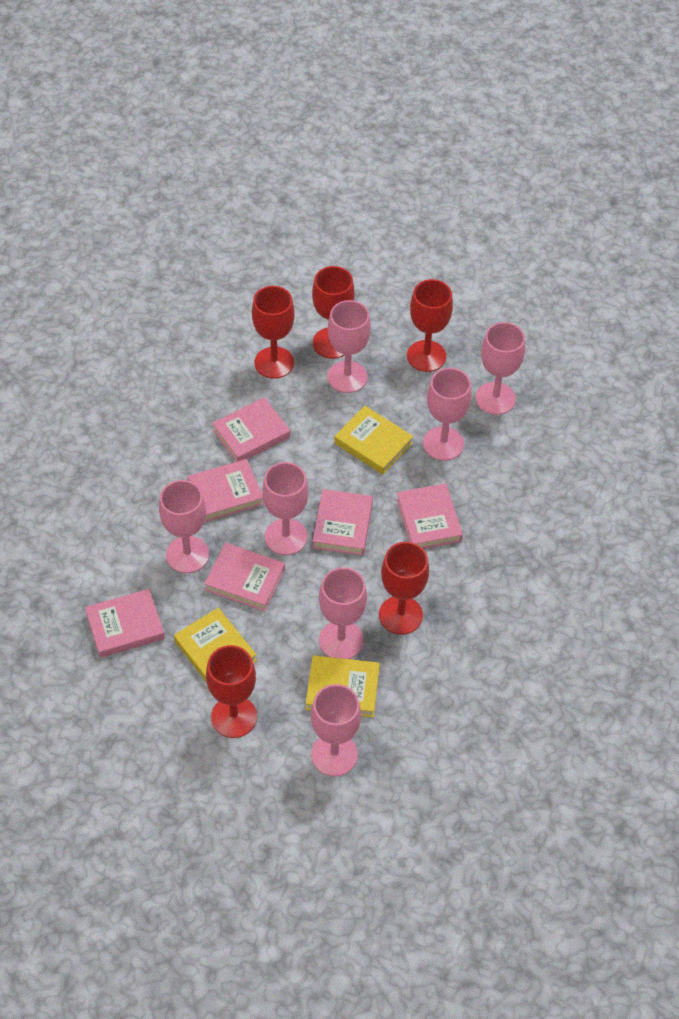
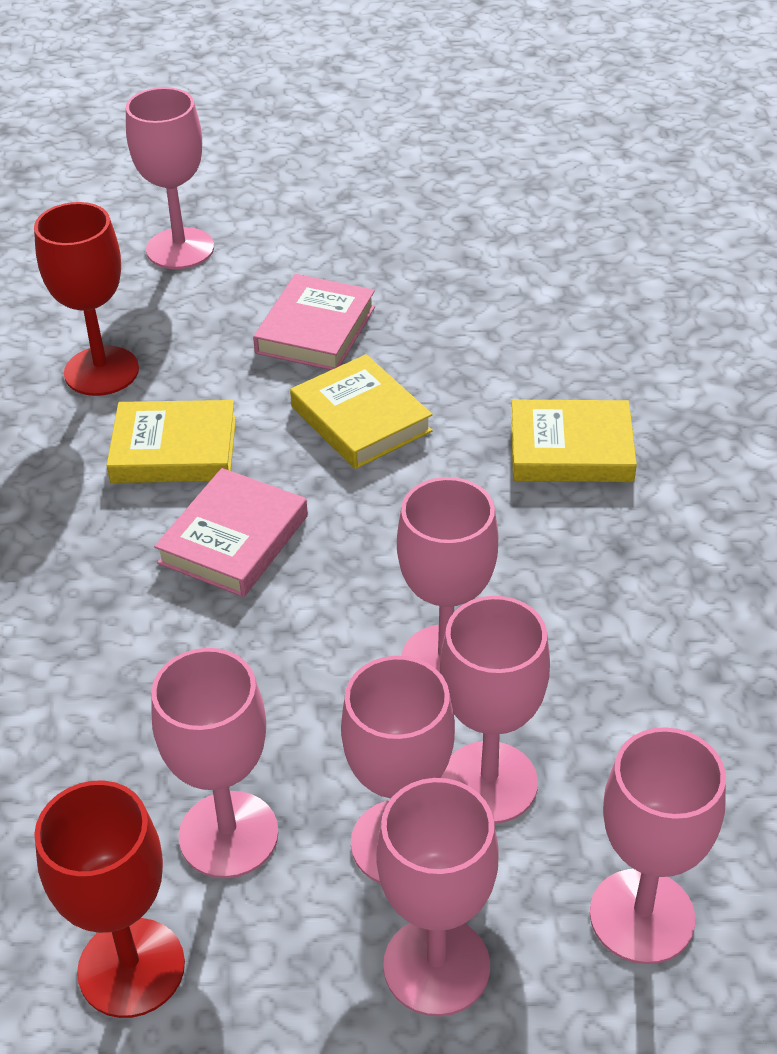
pink book: 6 -> 2
red goblet: 5 -> 2

